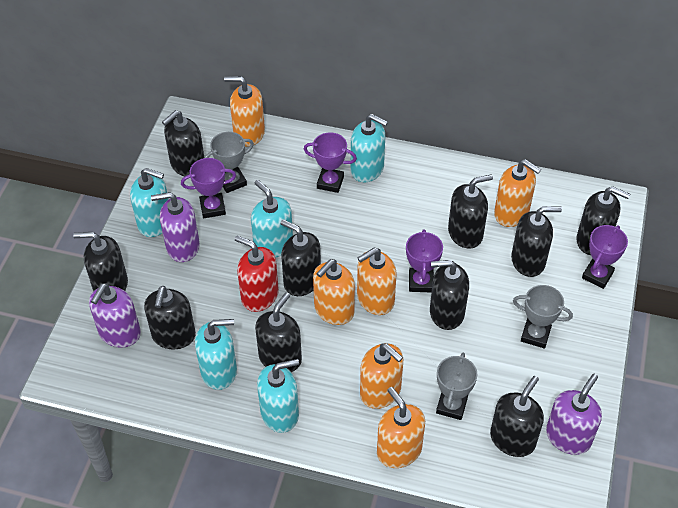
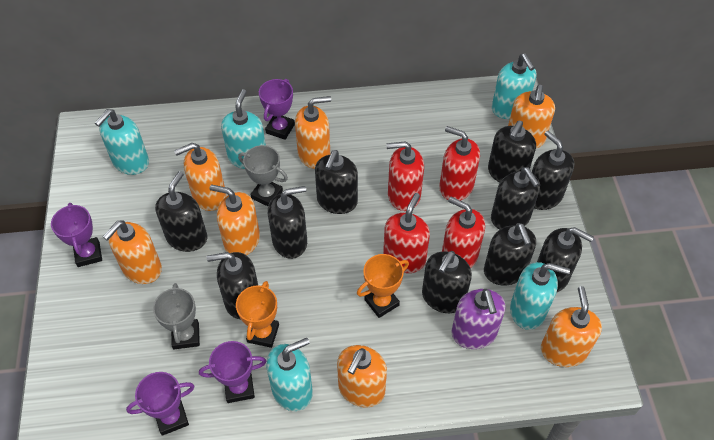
grey trophy: 3 -> 2
orange soap dispenser: 6 -> 7
orange trophy: 0 -> 2
purple soap dispenser: 3 -> 1
red soap dispenser: 1 -> 4

